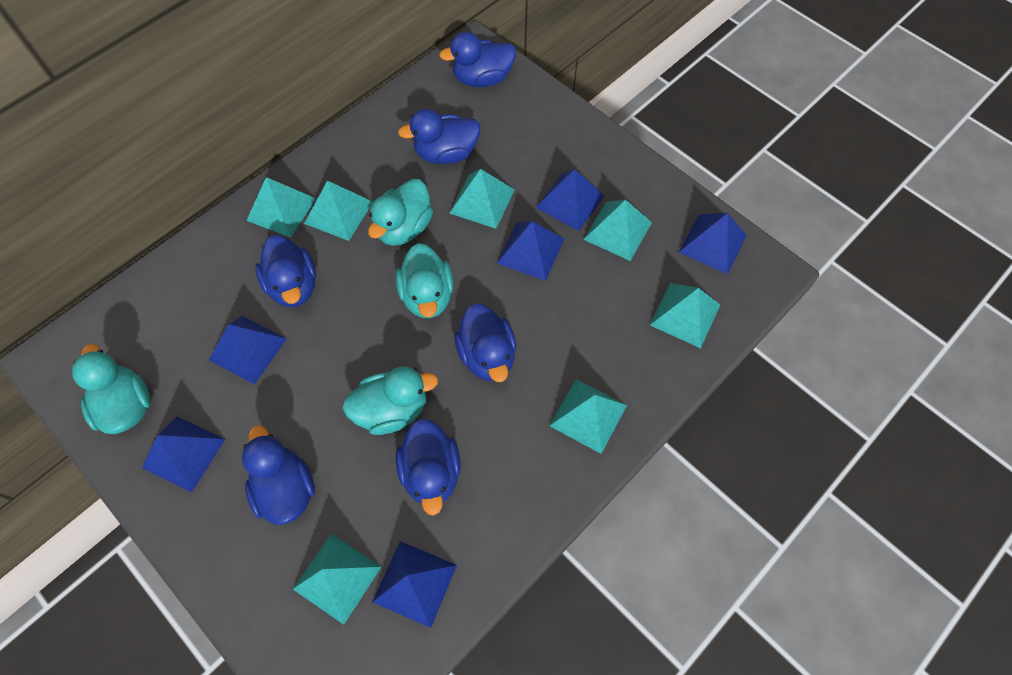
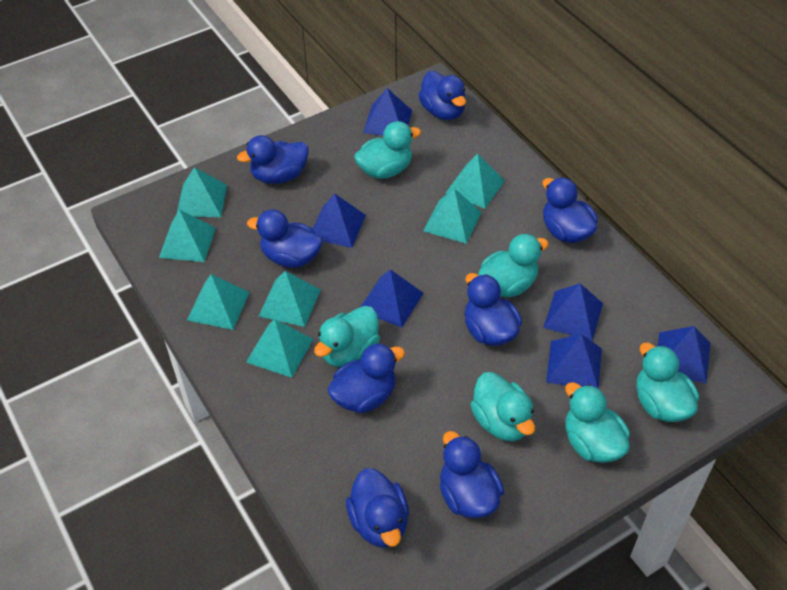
blue duck: 6 -> 8
turquoise duck: 4 -> 6

